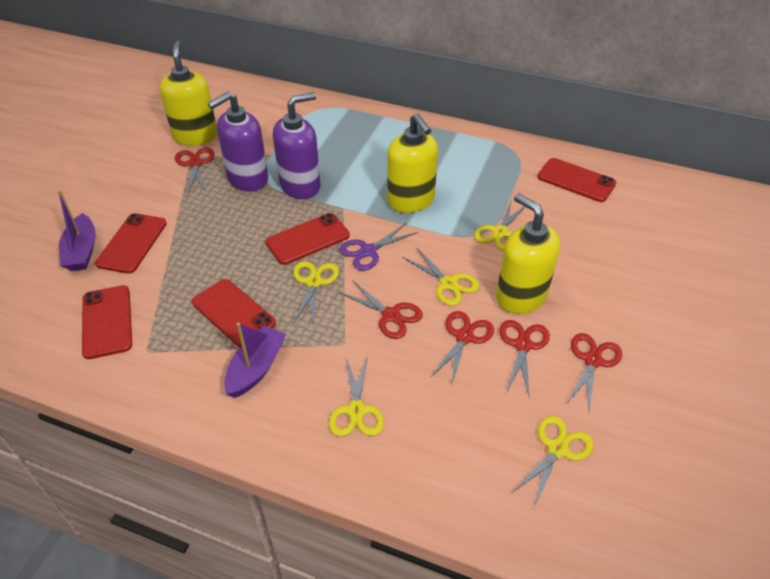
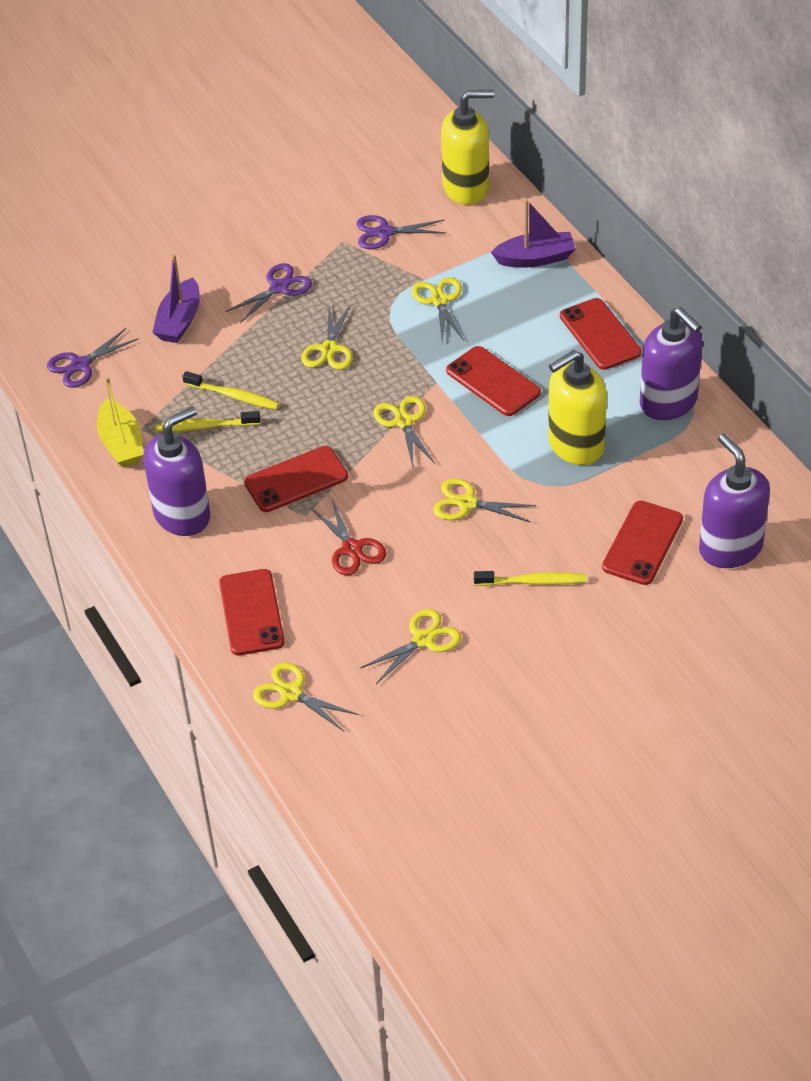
purple scissors: 1 -> 3
purple soap dispenser: 2 -> 3
red scissors: 5 -> 1
yellow boat: 0 -> 1
yellow scissors: 5 -> 6
yellow soap dispenser: 3 -> 2
yellow toothbrush: 0 -> 3

